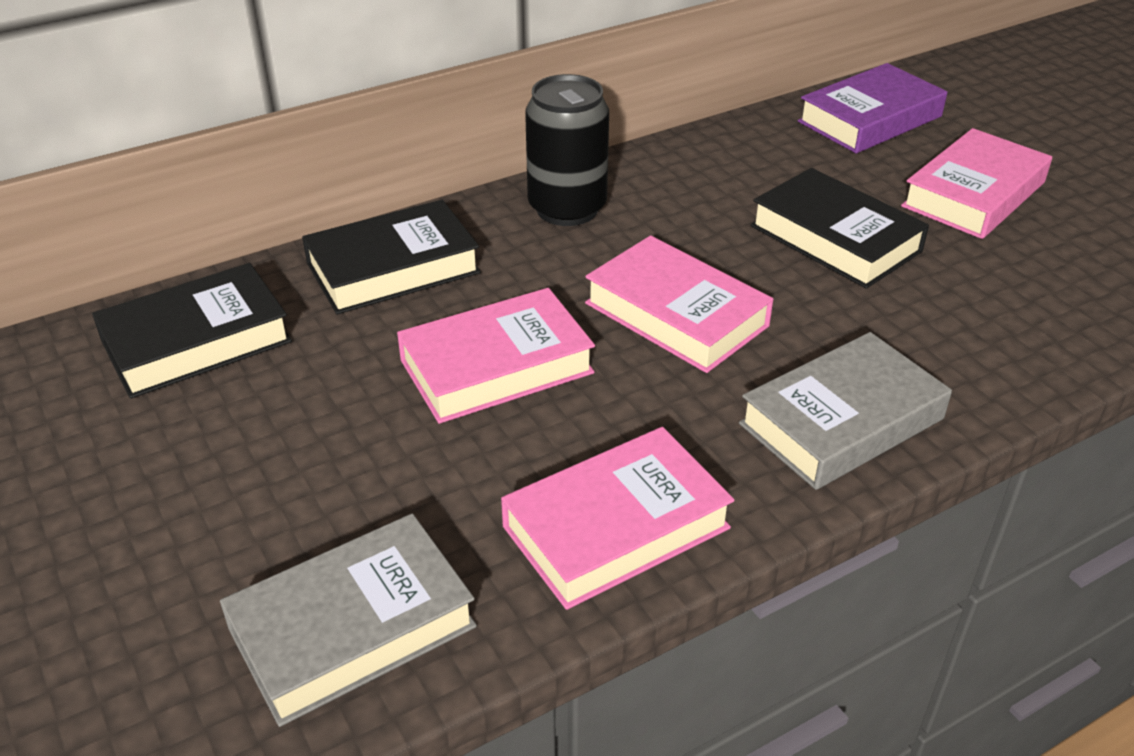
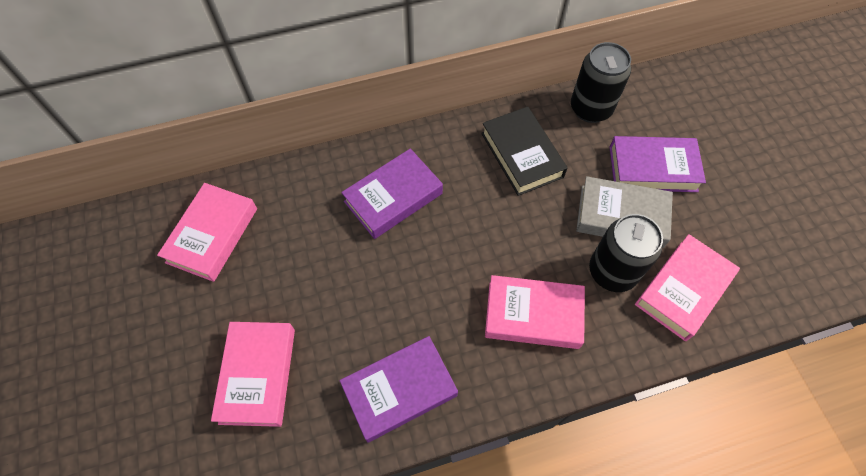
black book: 3 -> 1
black can: 1 -> 2
grey book: 2 -> 1
purple book: 1 -> 3

